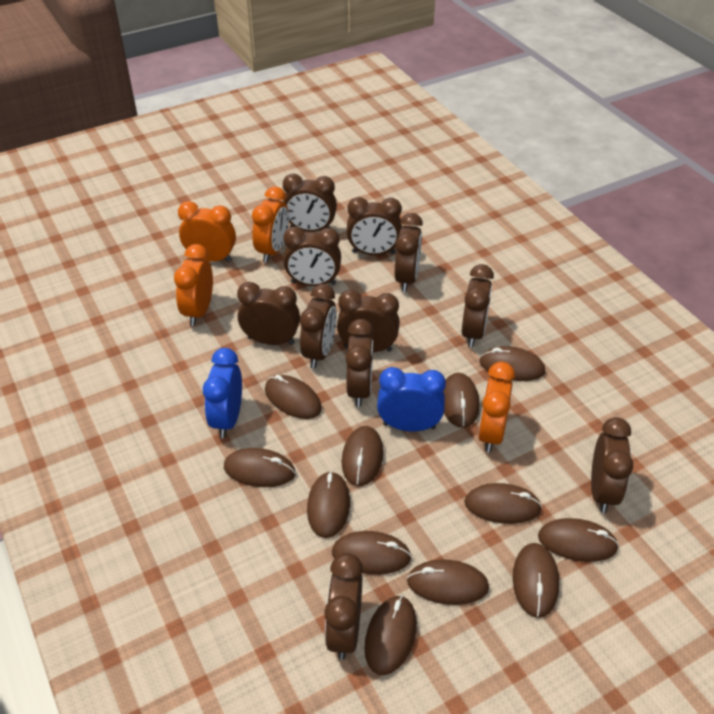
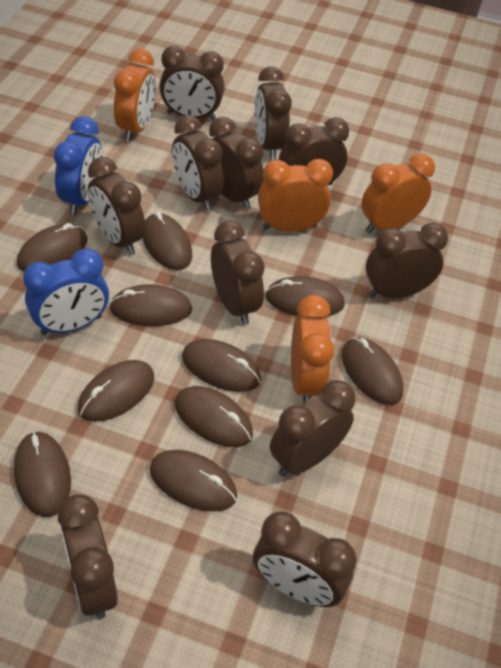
brown mouse: 12 -> 10

